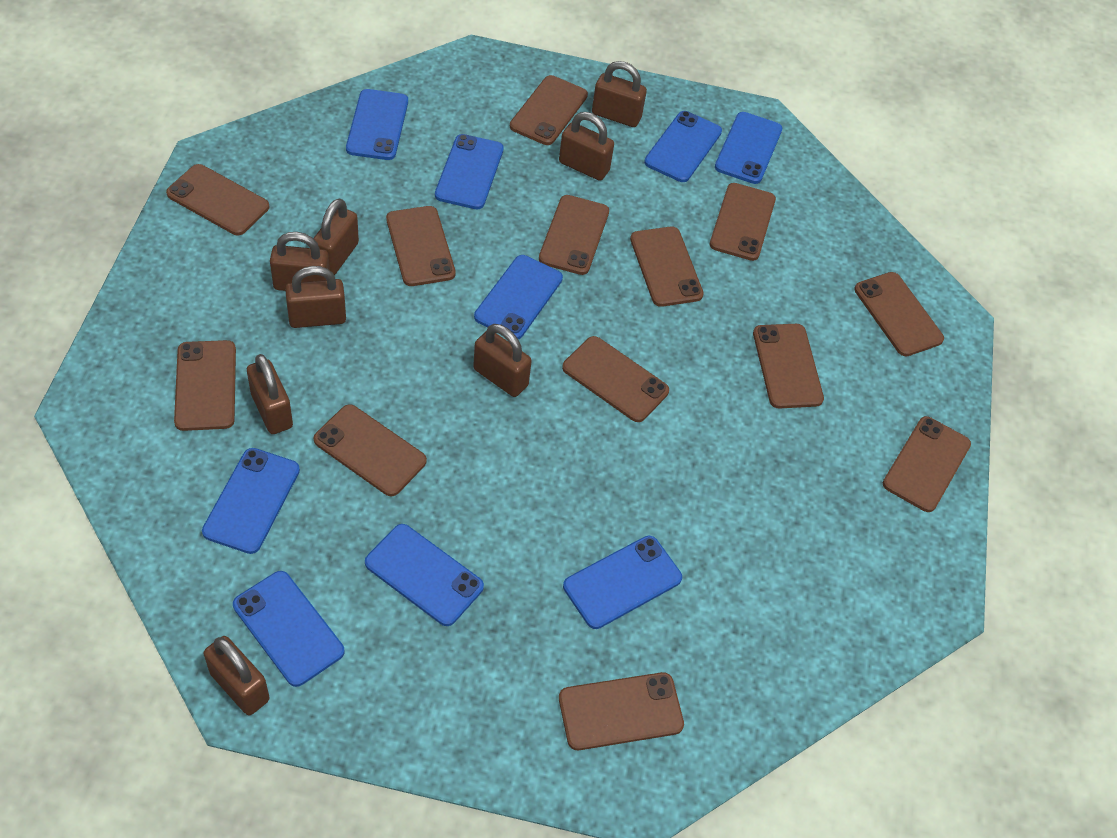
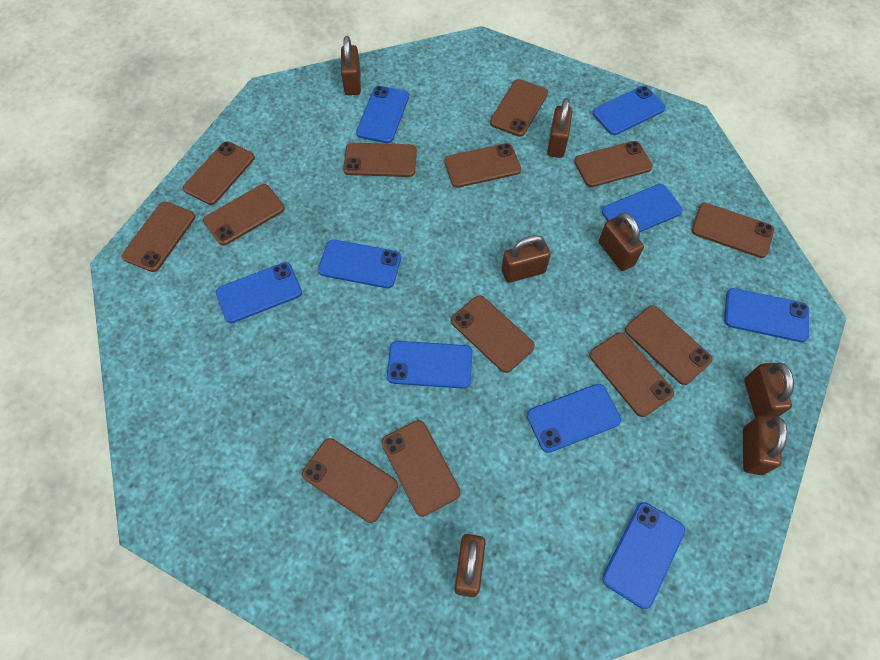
brown padlock: 8 -> 7

